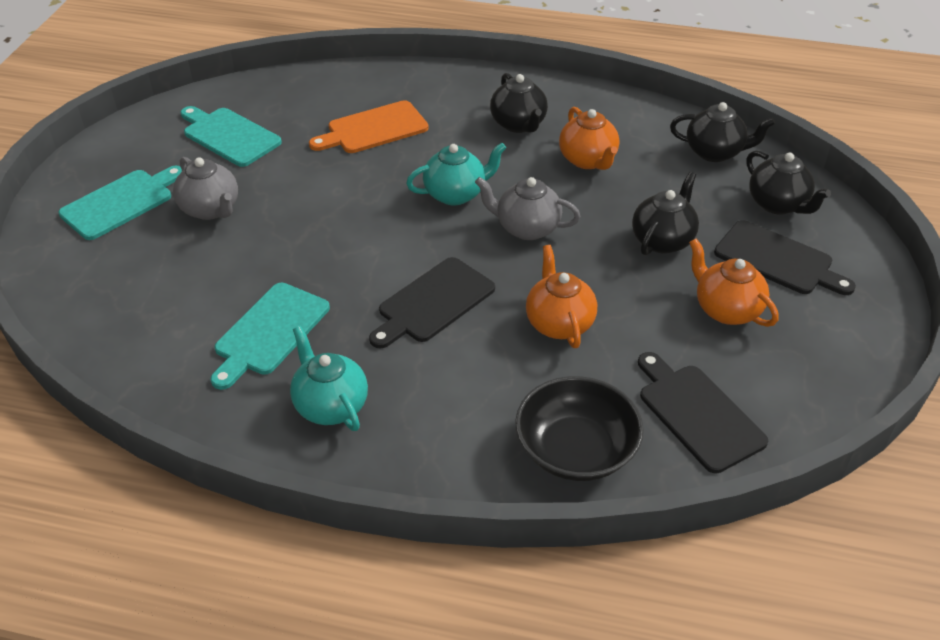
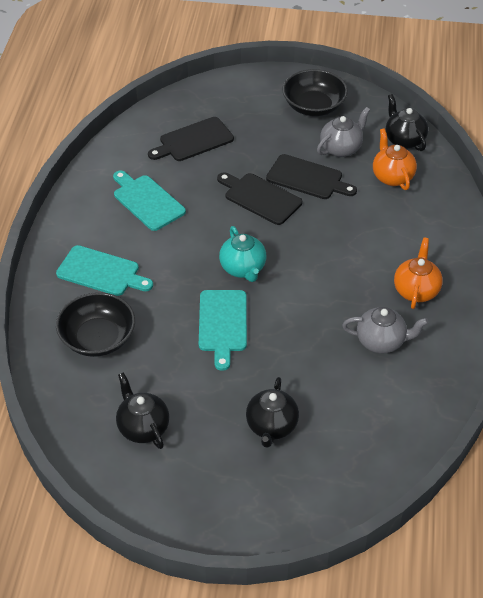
black bowl: 1 -> 2
black teapot: 4 -> 3
orange cutting board: 1 -> 0
orange teapot: 3 -> 2
turquoise teapot: 2 -> 1

